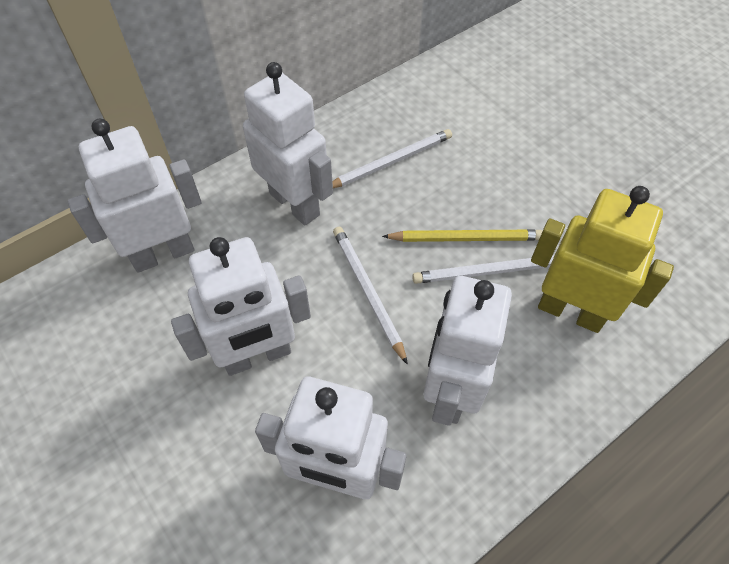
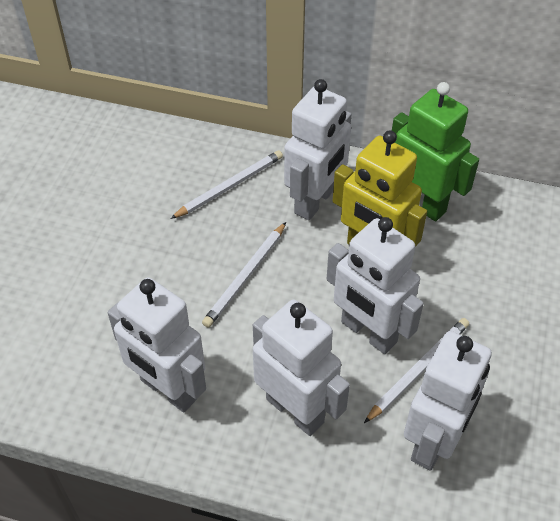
green robot: 0 -> 1
yellow pencil: 1 -> 0

